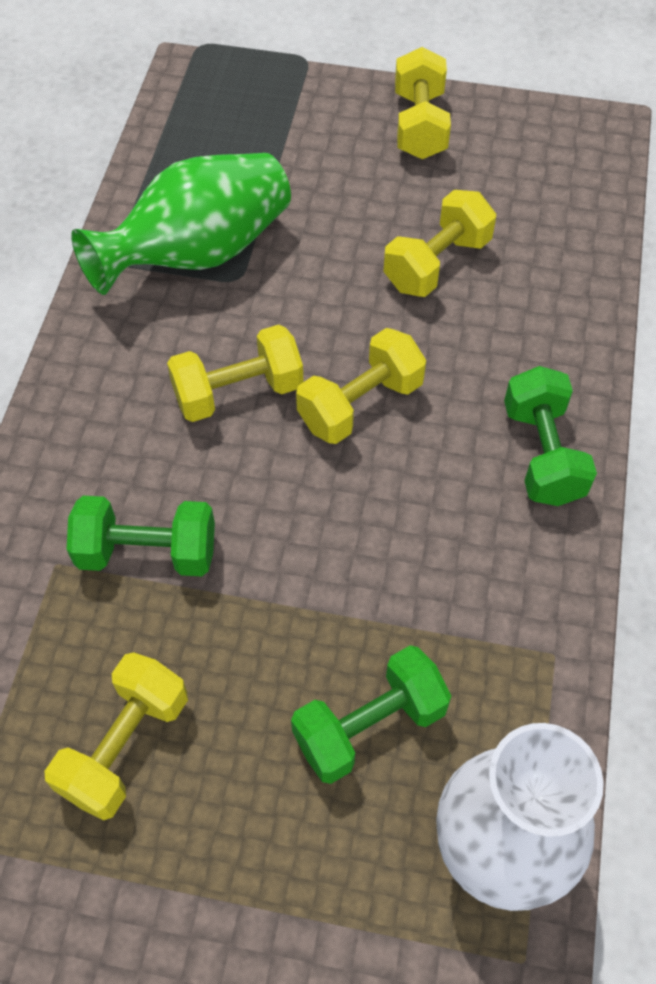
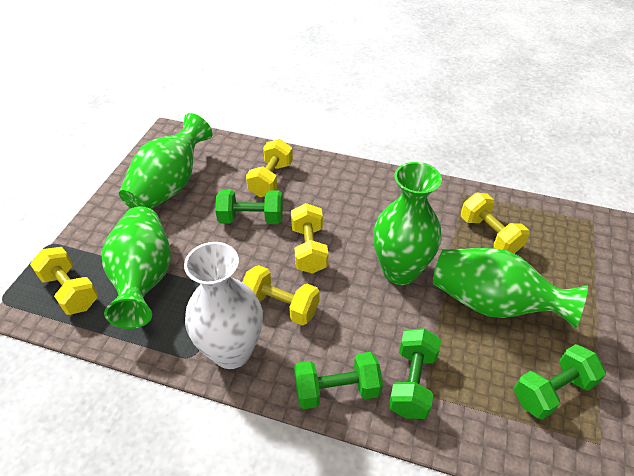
green dumbbell: 3 -> 4
green vase: 1 -> 4

